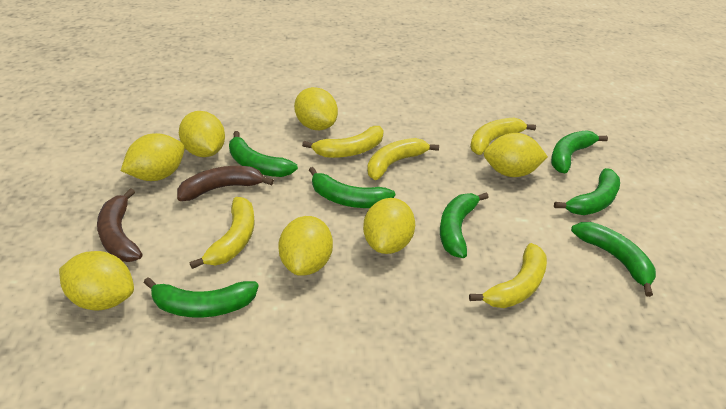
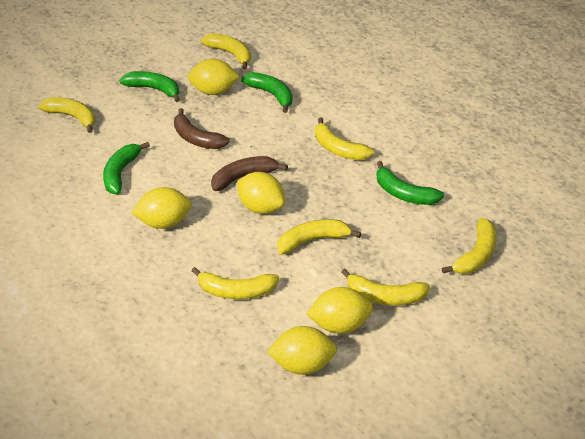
green banana: 7 -> 4
yellow banana: 5 -> 7
yellow lemon: 7 -> 5

